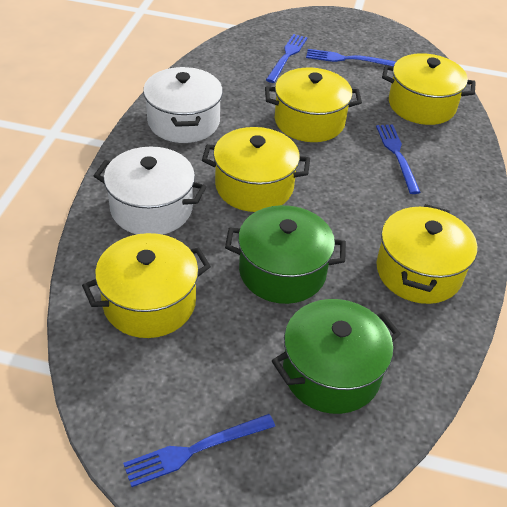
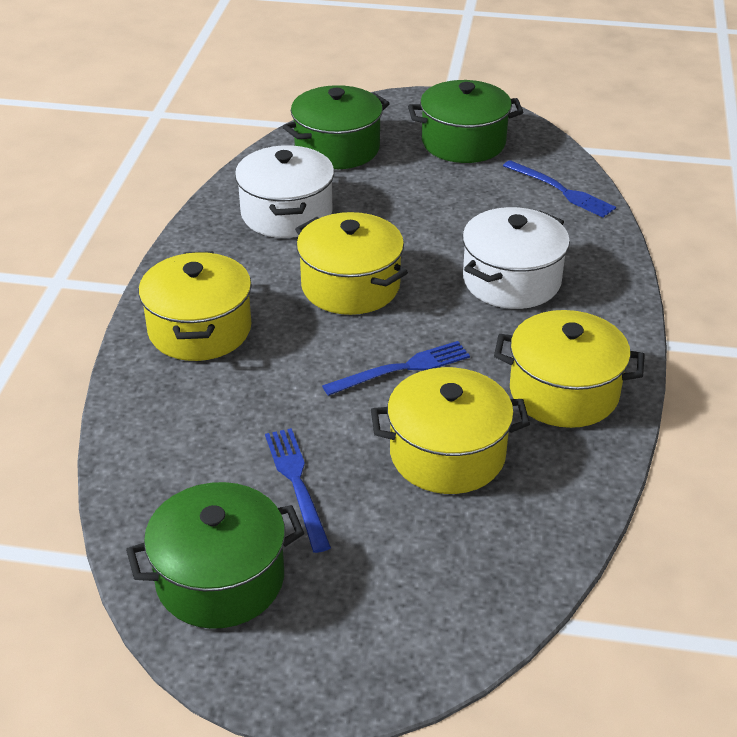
blue fork: 4 -> 3
green pot: 2 -> 3
yellow pot: 5 -> 4

